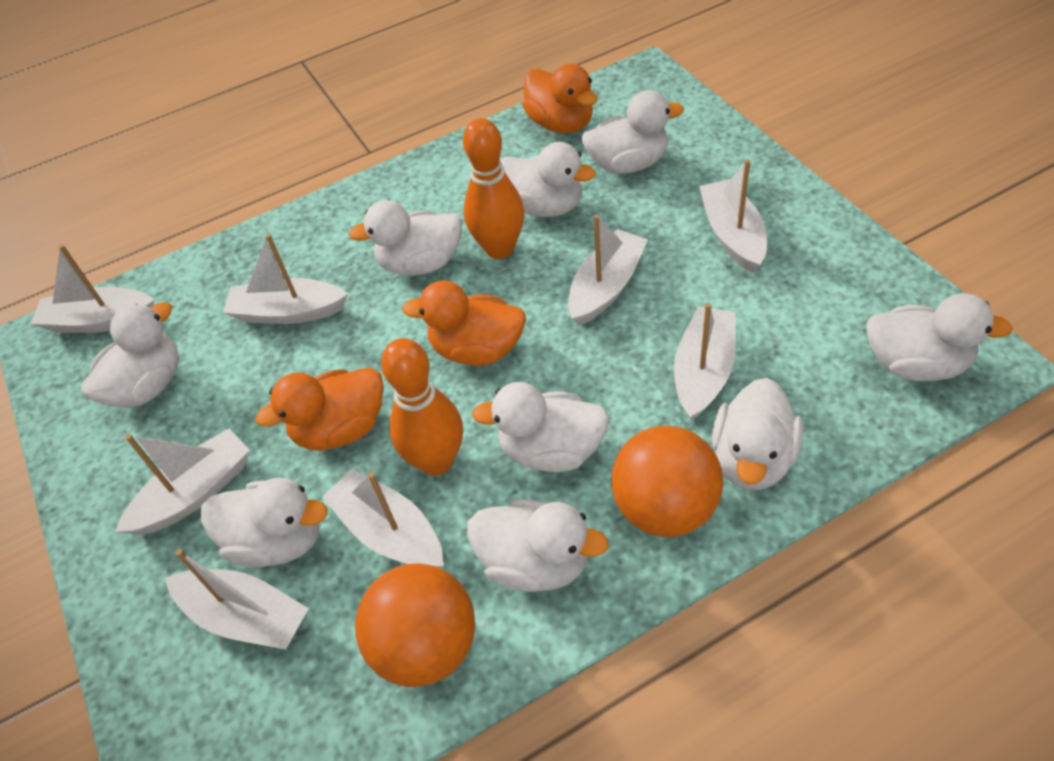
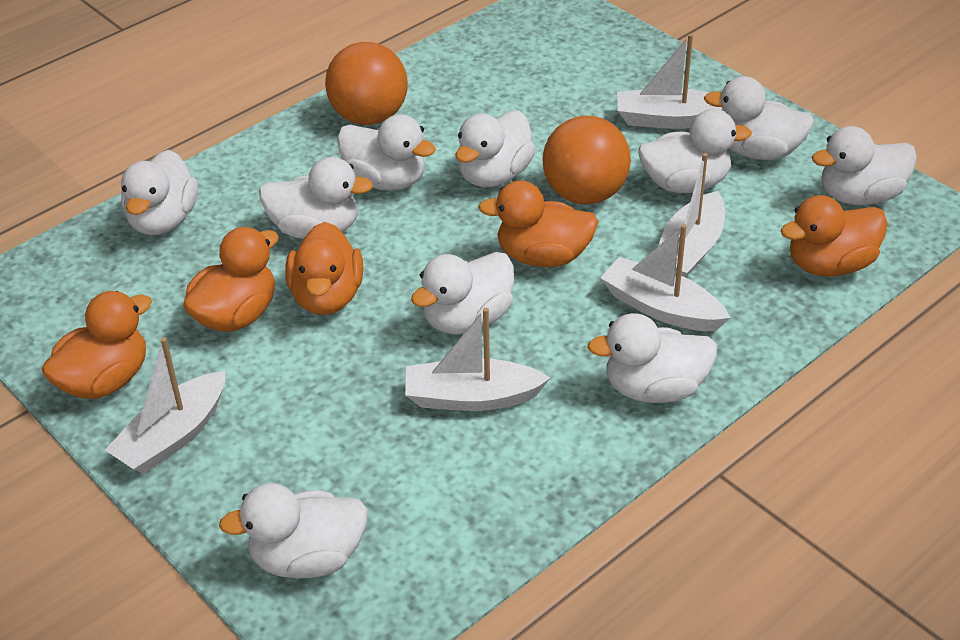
orange bowling pin: 2 -> 0
orange duck: 3 -> 5
white boat: 8 -> 5
white duck: 9 -> 10

